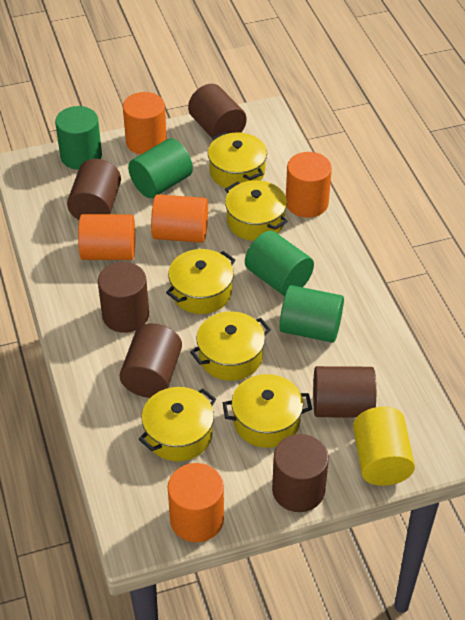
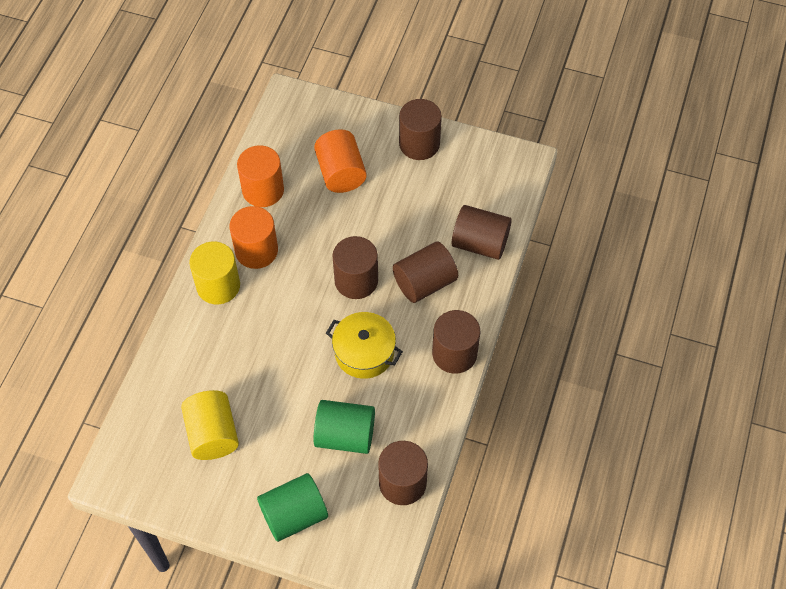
green cylinder: 4 -> 2
orange cylinder: 5 -> 3
yellow cylinder: 1 -> 2
yellow pot: 6 -> 1

